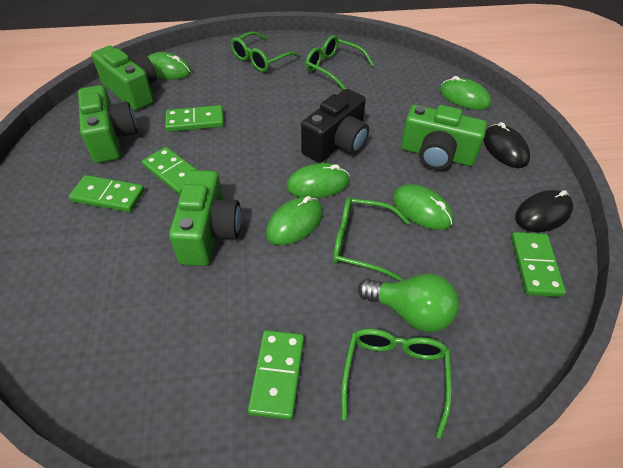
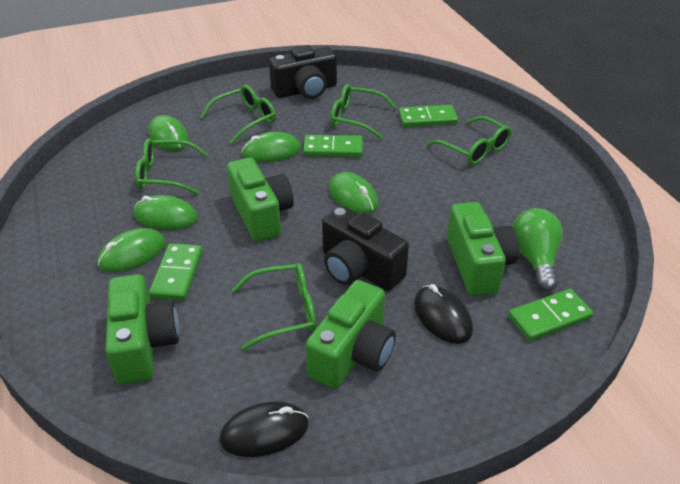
black camera: 1 -> 2
green domino: 5 -> 4
green glasses: 4 -> 5

